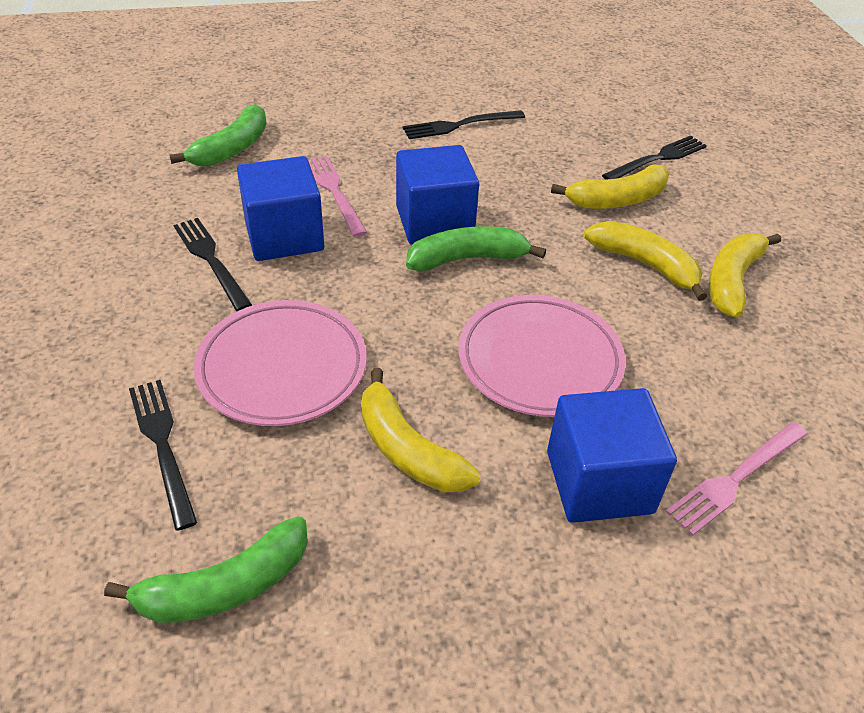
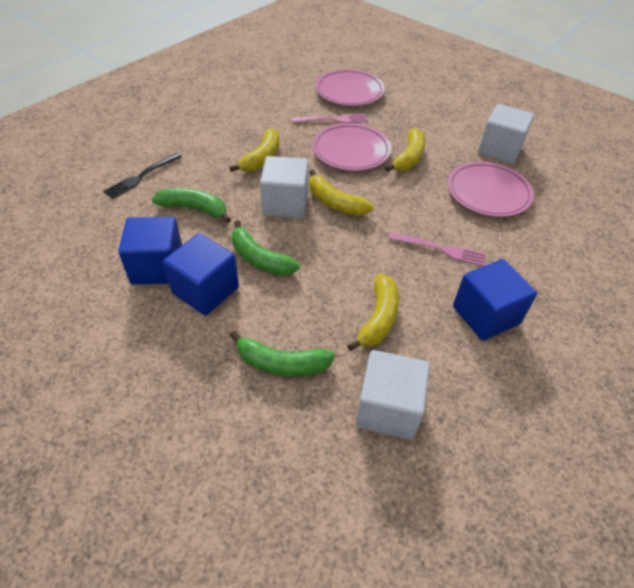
black fork: 4 -> 1
pink plate: 2 -> 3
white cube: 0 -> 3

